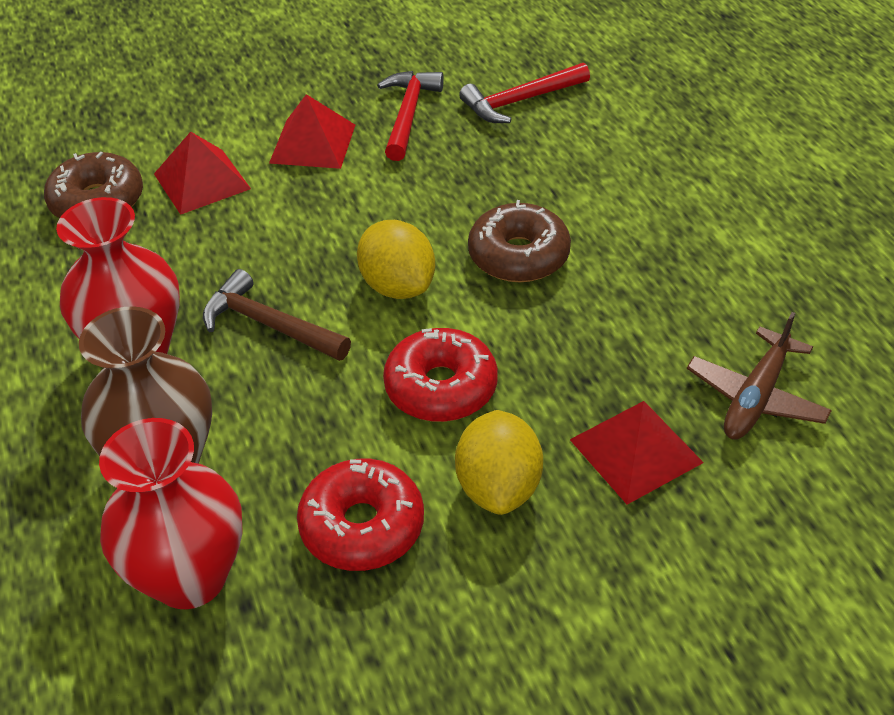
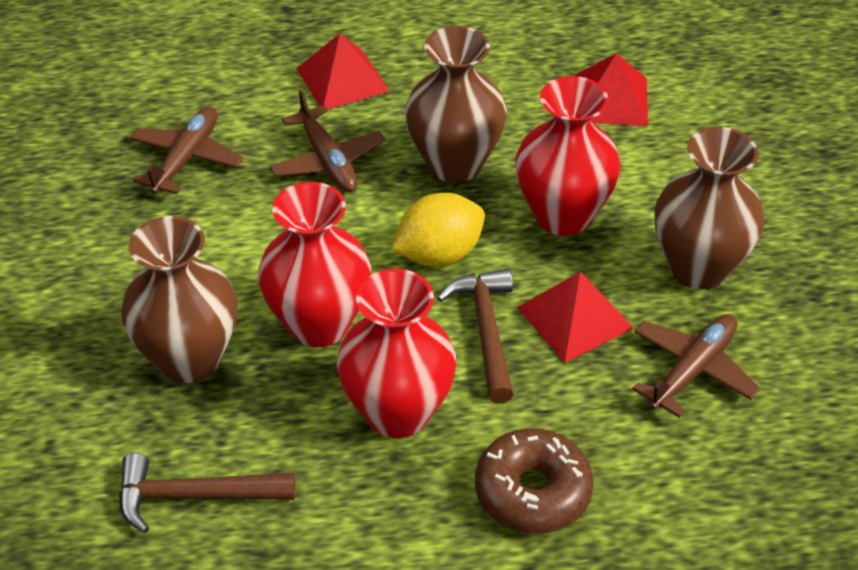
brown donut: 2 -> 1
brown hammer: 1 -> 2
brown plane: 1 -> 3
brown vase: 1 -> 3
red donut: 2 -> 0
red hammer: 2 -> 0
red vase: 2 -> 3
yellow lemon: 2 -> 1

